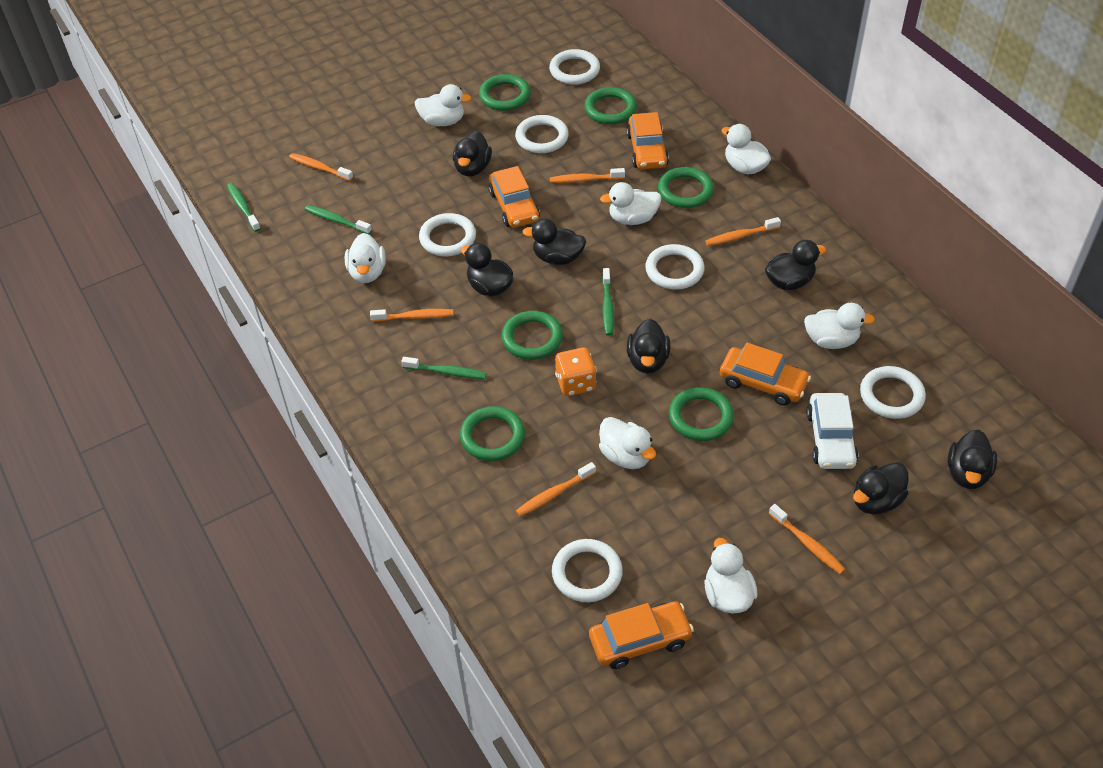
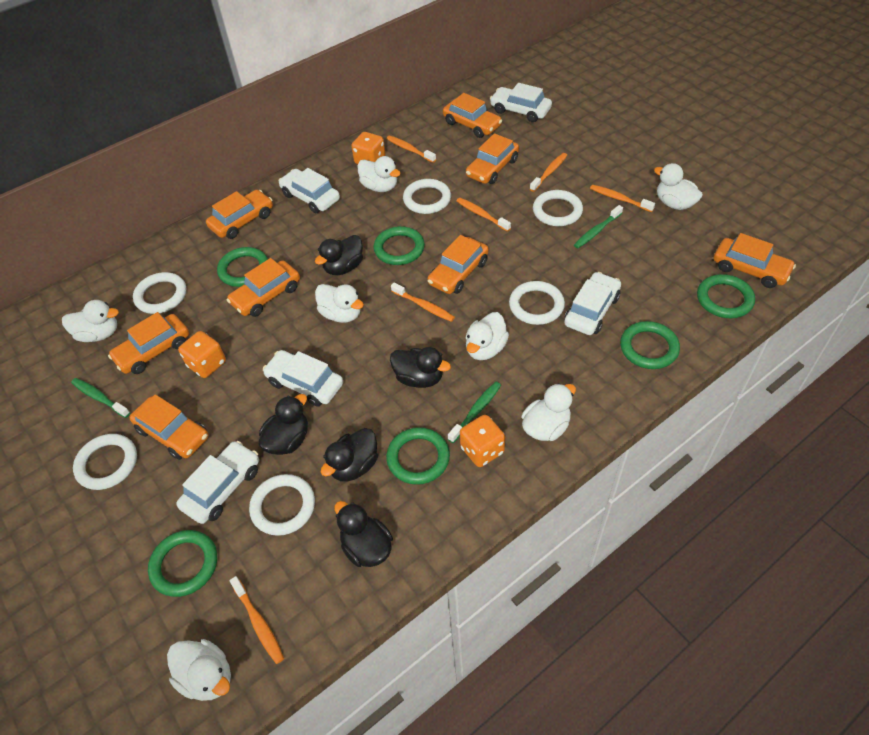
black duck: 7 -> 5
green toothbrush: 4 -> 3
orange car: 4 -> 8
orange dice: 1 -> 3
white car: 1 -> 5

